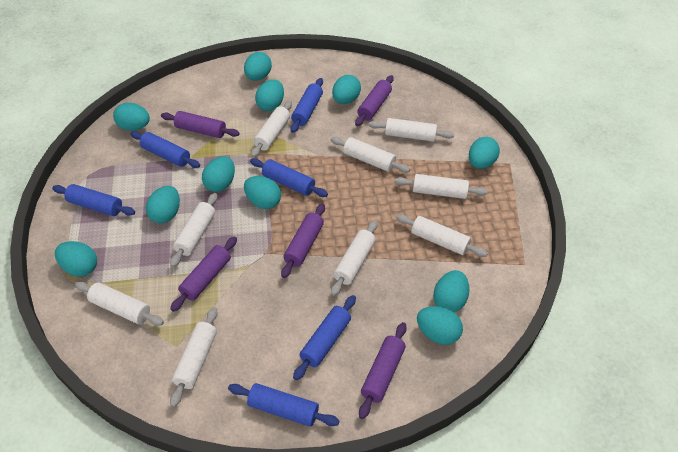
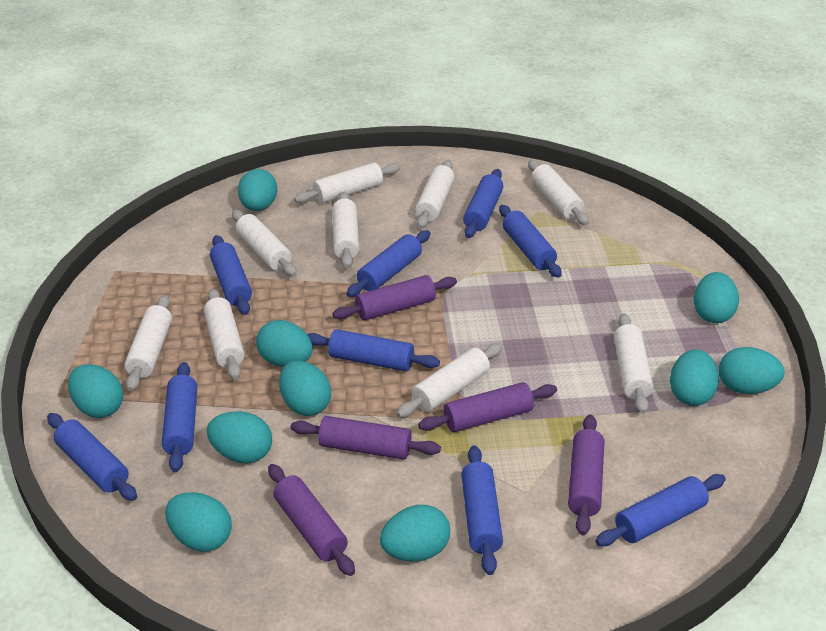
blue rolling pin: 6 -> 9
turquoise egg: 11 -> 10

